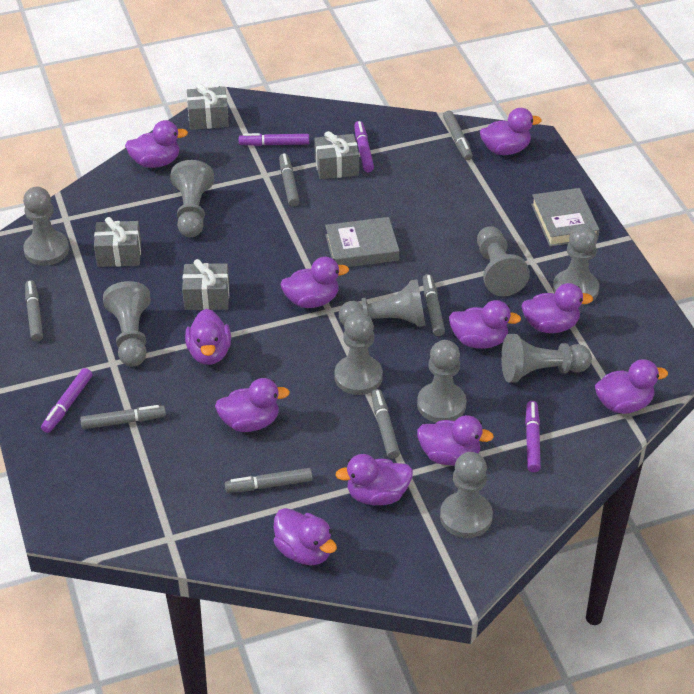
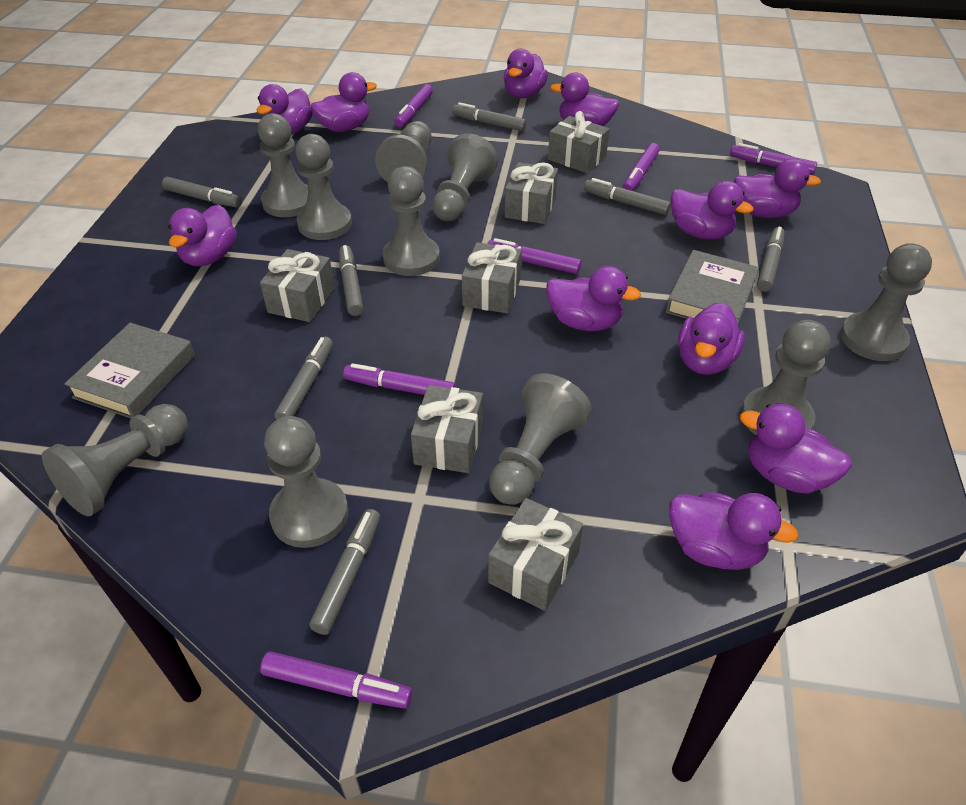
grey gift: 4 -> 6
purple marker: 4 -> 6

